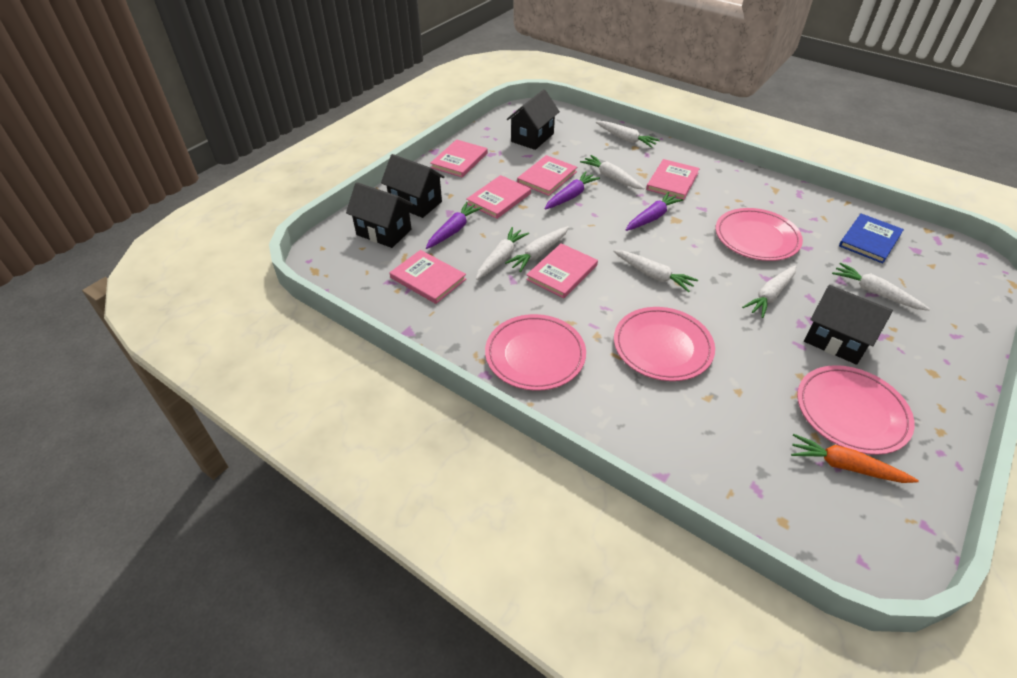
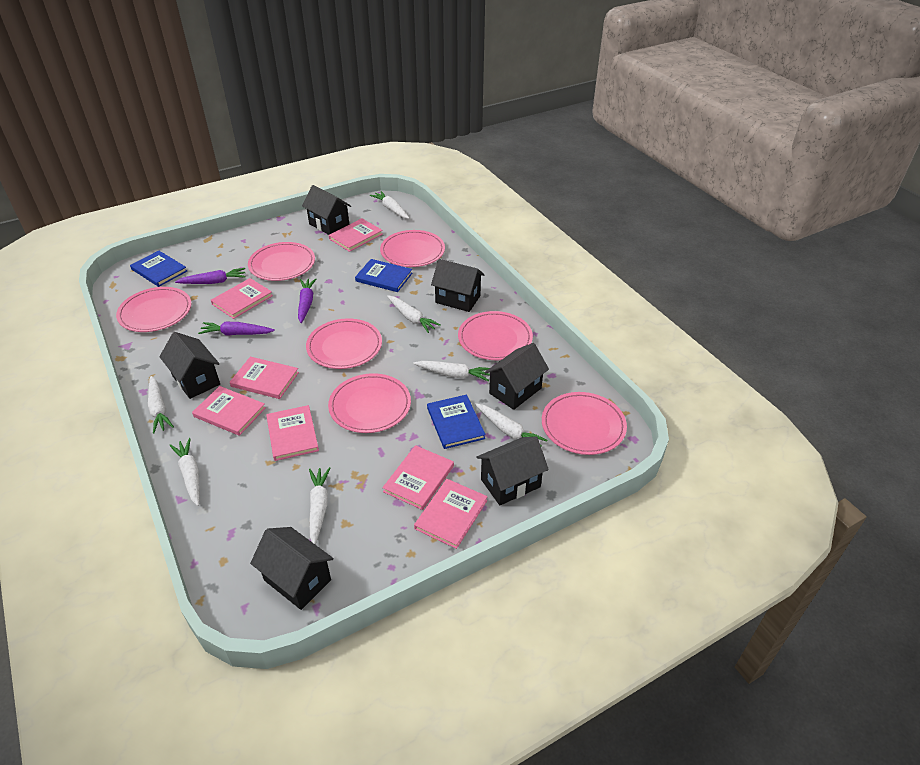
black house: 4 -> 6
blue book: 1 -> 3
orange carrot: 1 -> 0
pink book: 6 -> 7
pink plate: 4 -> 7

